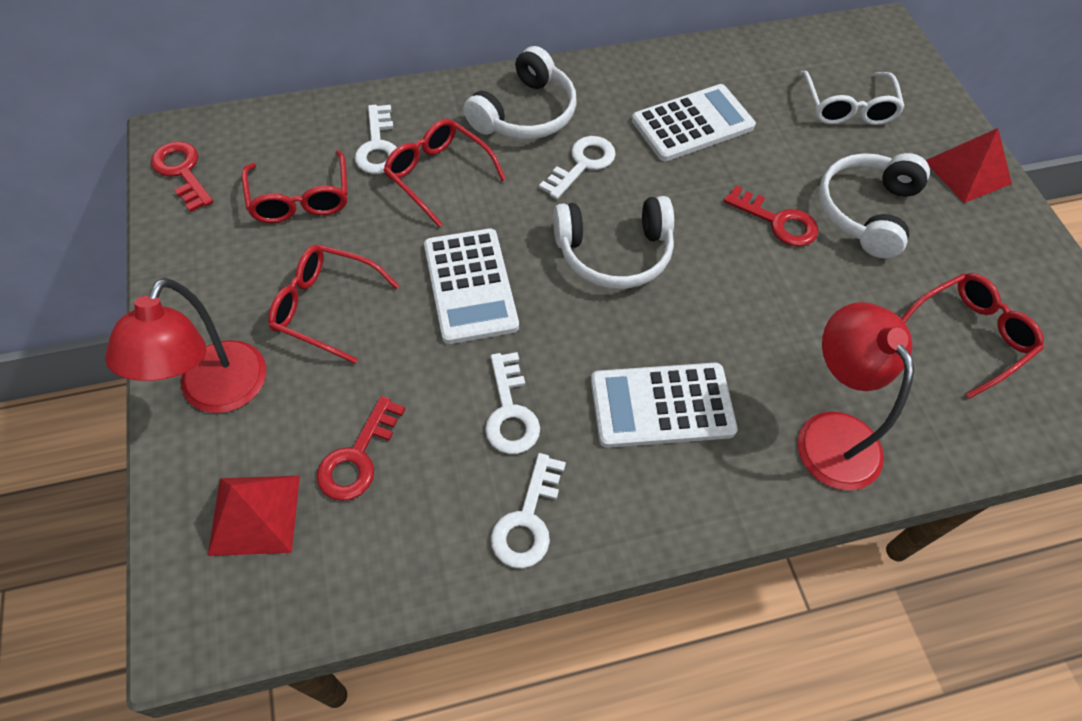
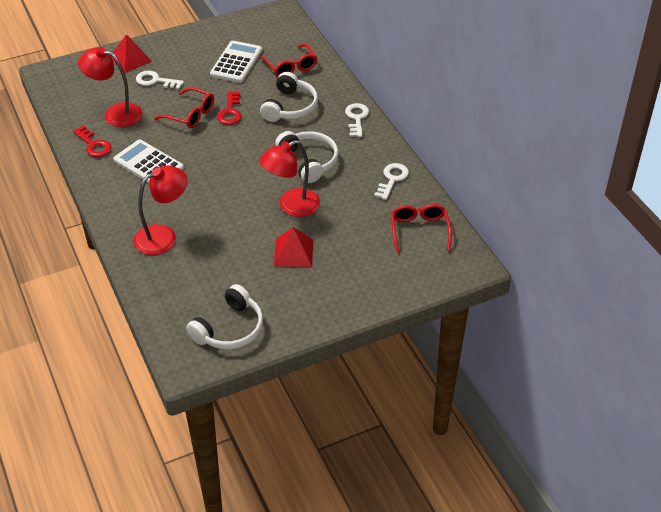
red glasses: 4 -> 3
red key: 3 -> 2
red lamp: 2 -> 3
white calculator: 3 -> 2
white glasses: 1 -> 0
white key: 4 -> 3

